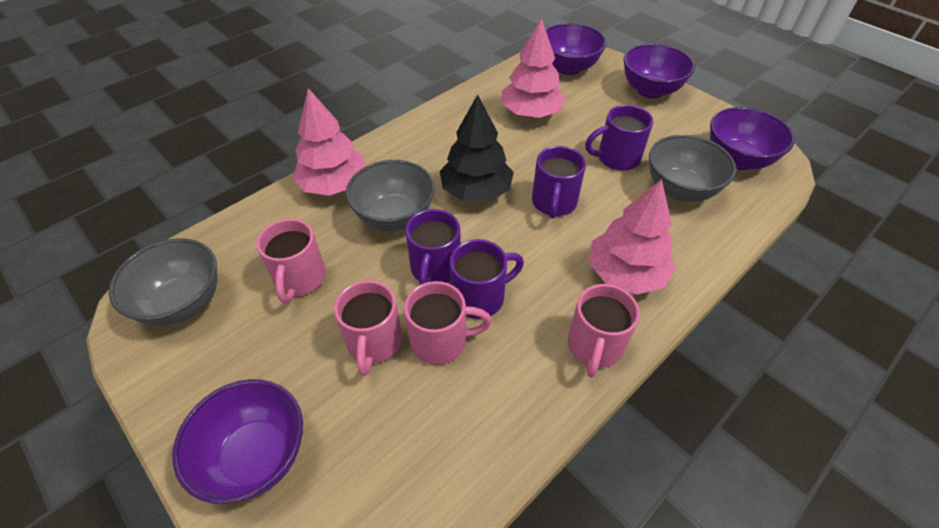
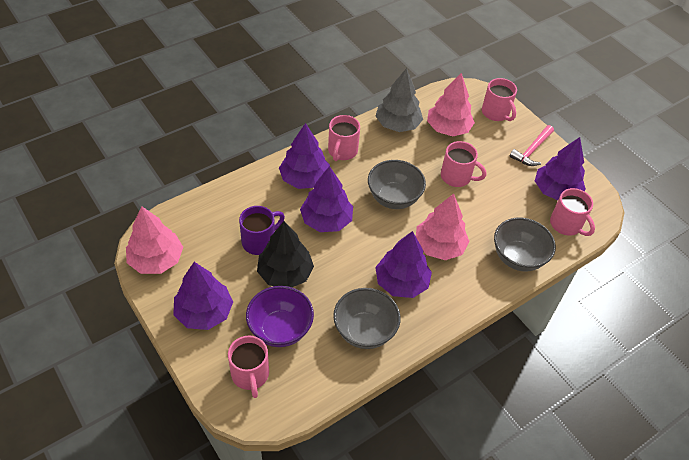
grey tree: 0 -> 1
pink hammer: 0 -> 1
pink mug: 4 -> 5
purple bowl: 4 -> 1
purple mug: 4 -> 1
purple tree: 0 -> 5

